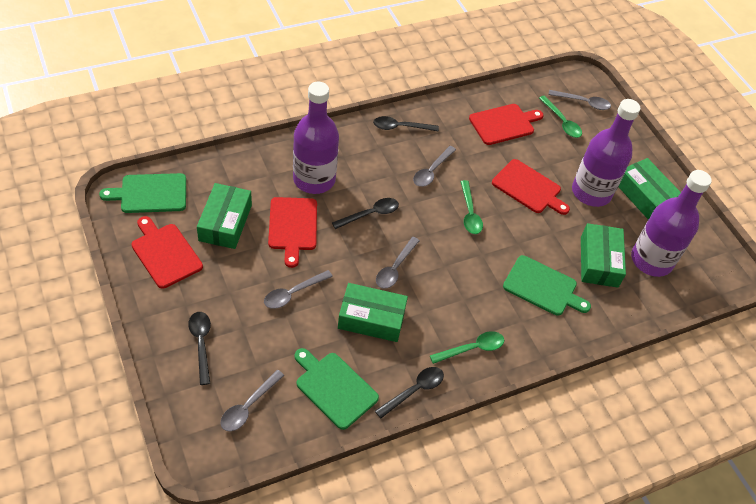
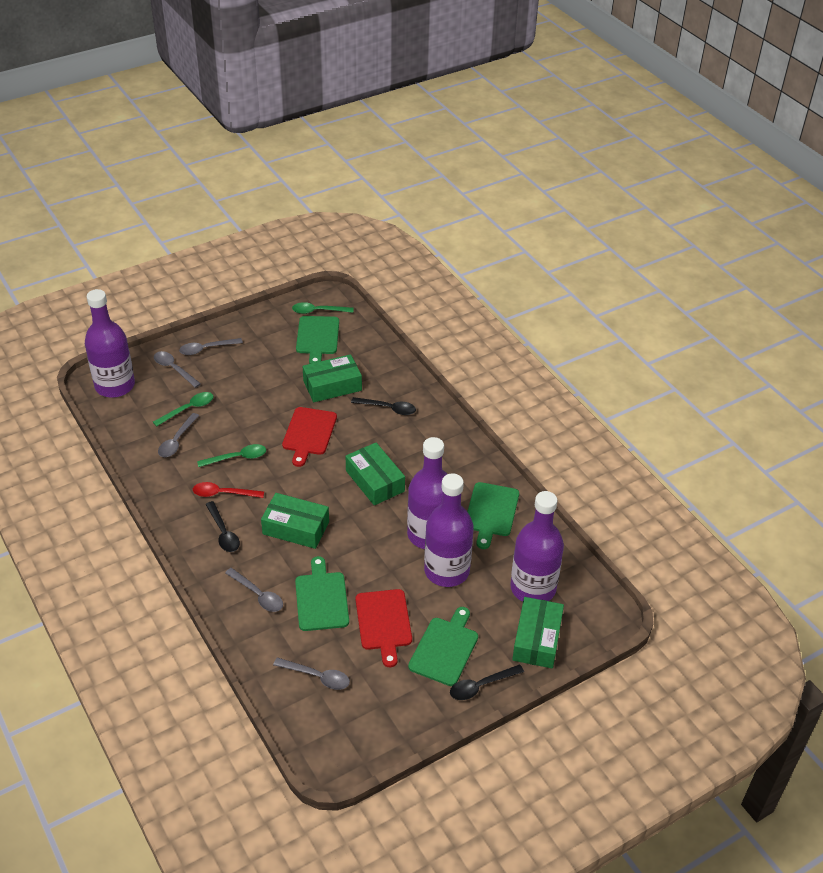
black spoon: 4 -> 3
green cutting board: 3 -> 4
purple bottle: 3 -> 4
red cutting board: 4 -> 2
red spoon: 0 -> 1

